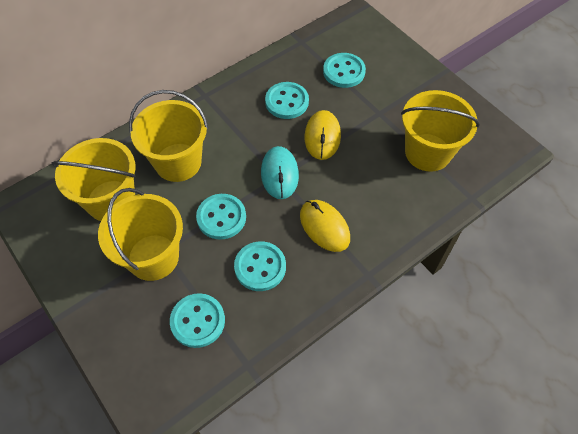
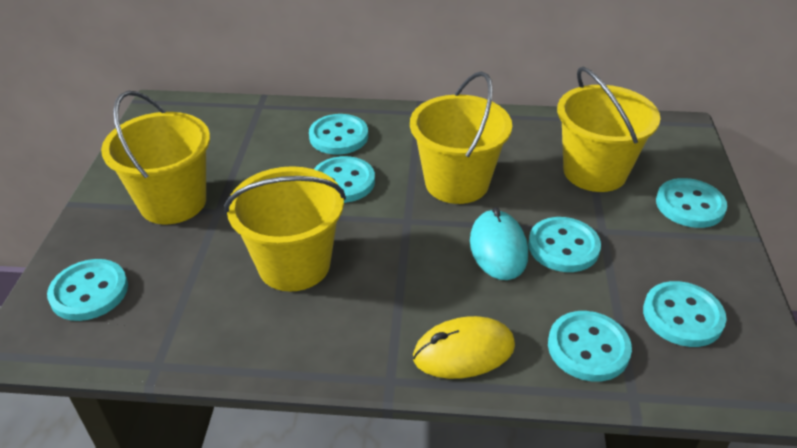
turquoise button: 5 -> 7
yellow mouse: 2 -> 1

